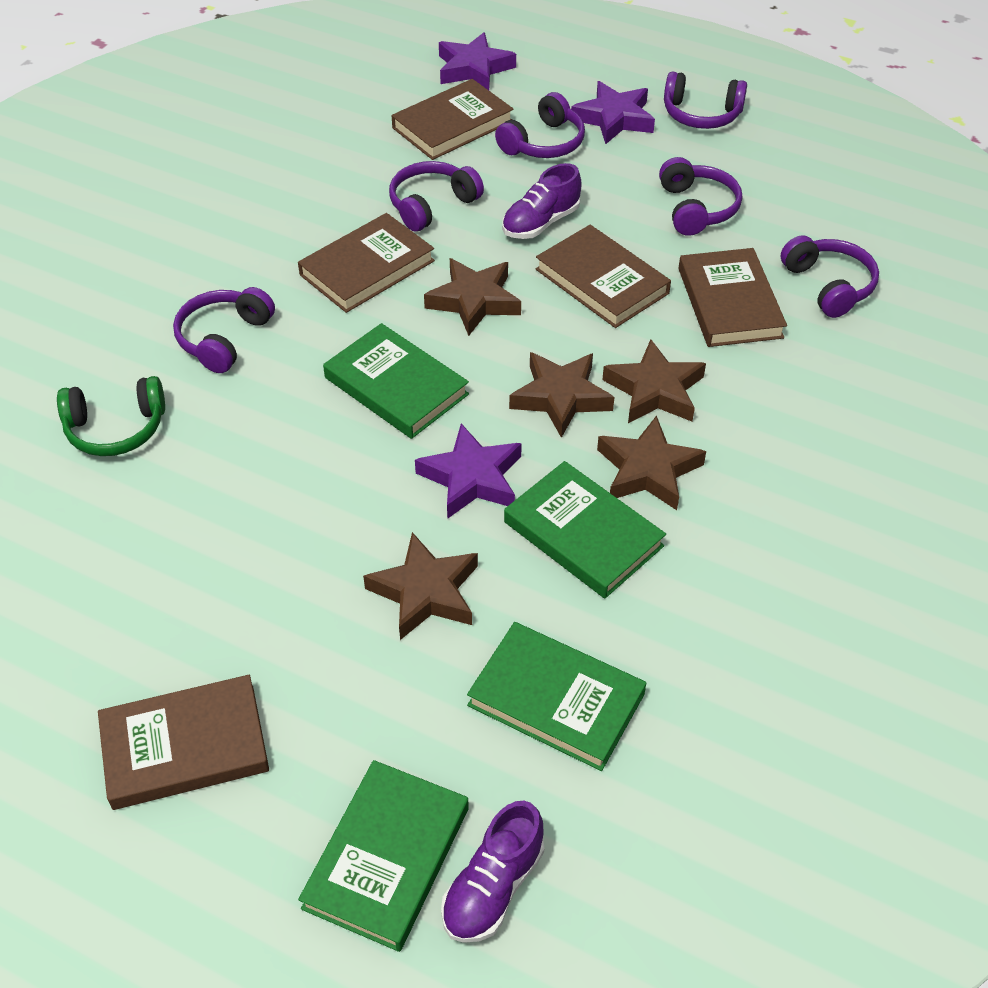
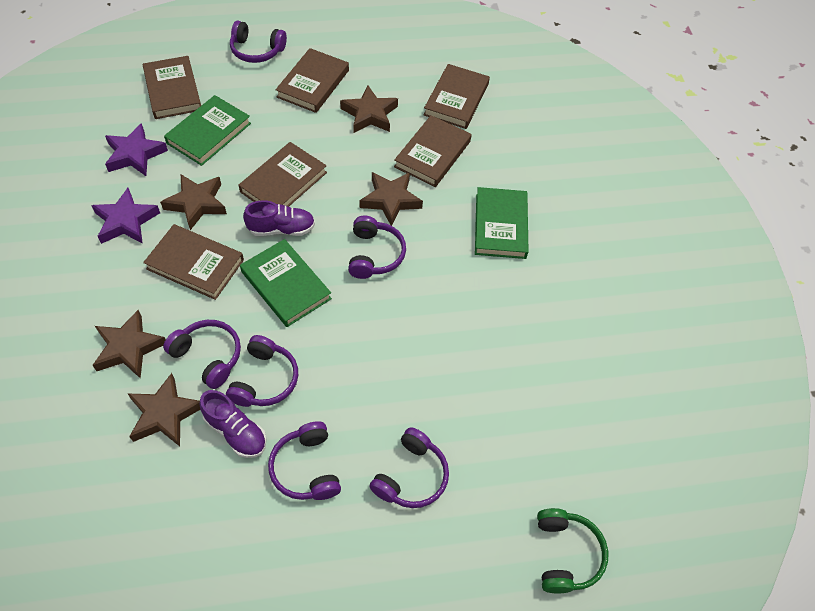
brown book: 5 -> 6
green book: 4 -> 3
purple star: 3 -> 2

